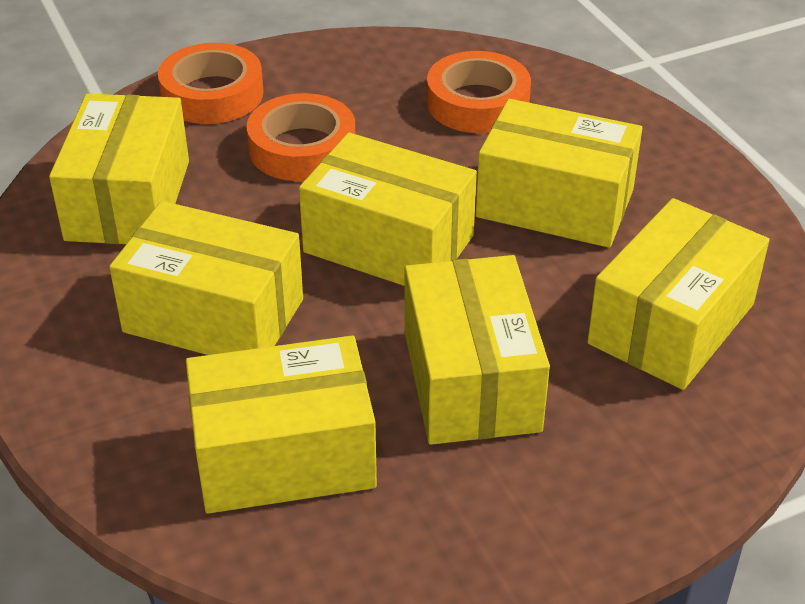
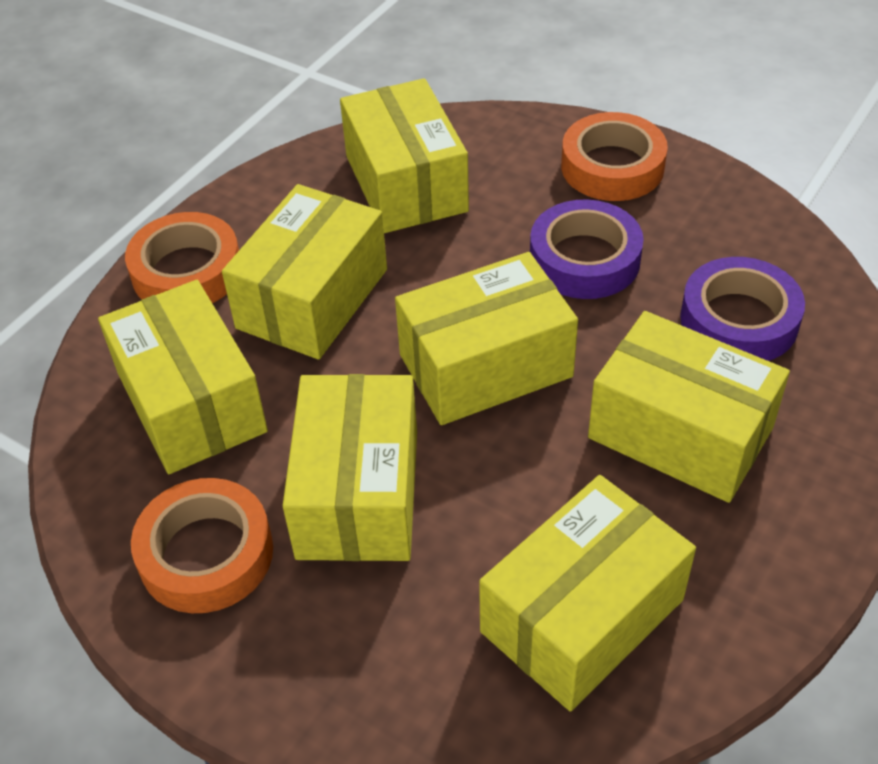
purple tape: 0 -> 2

